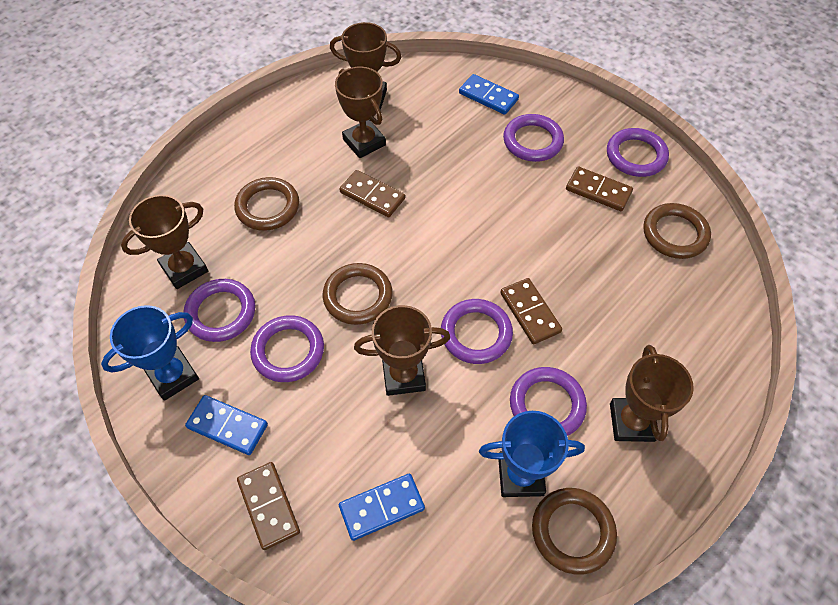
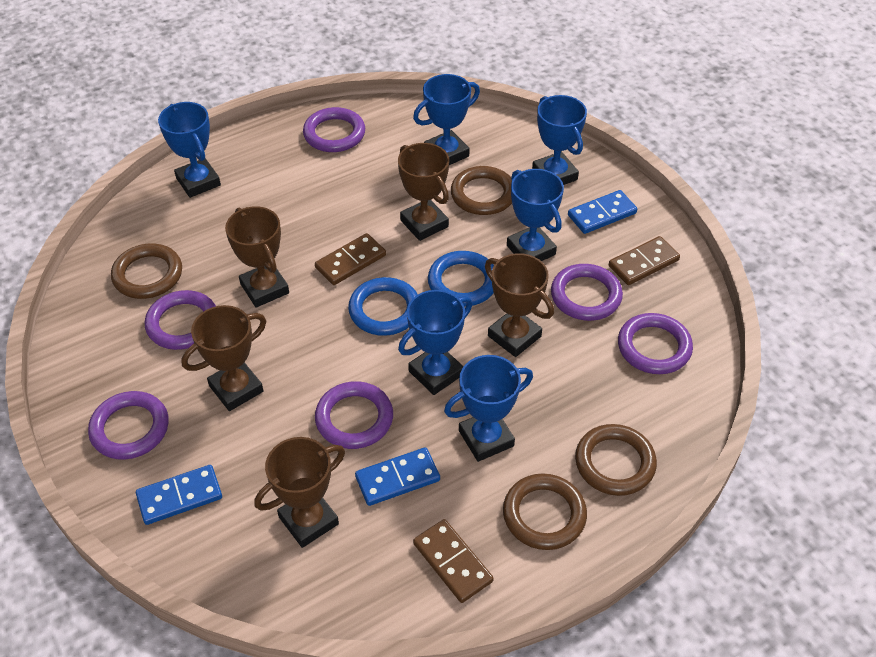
blue ring: 0 -> 2
blue trophy: 2 -> 6
brown domino: 4 -> 3

